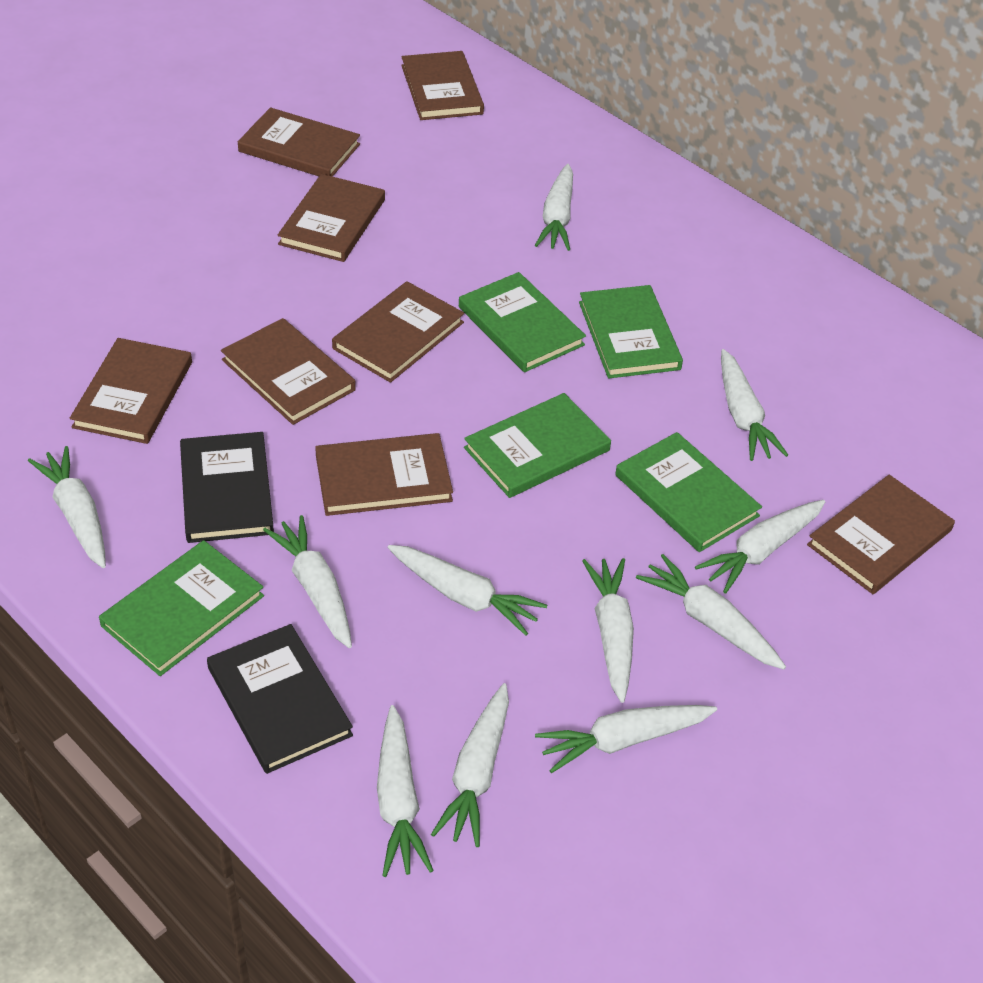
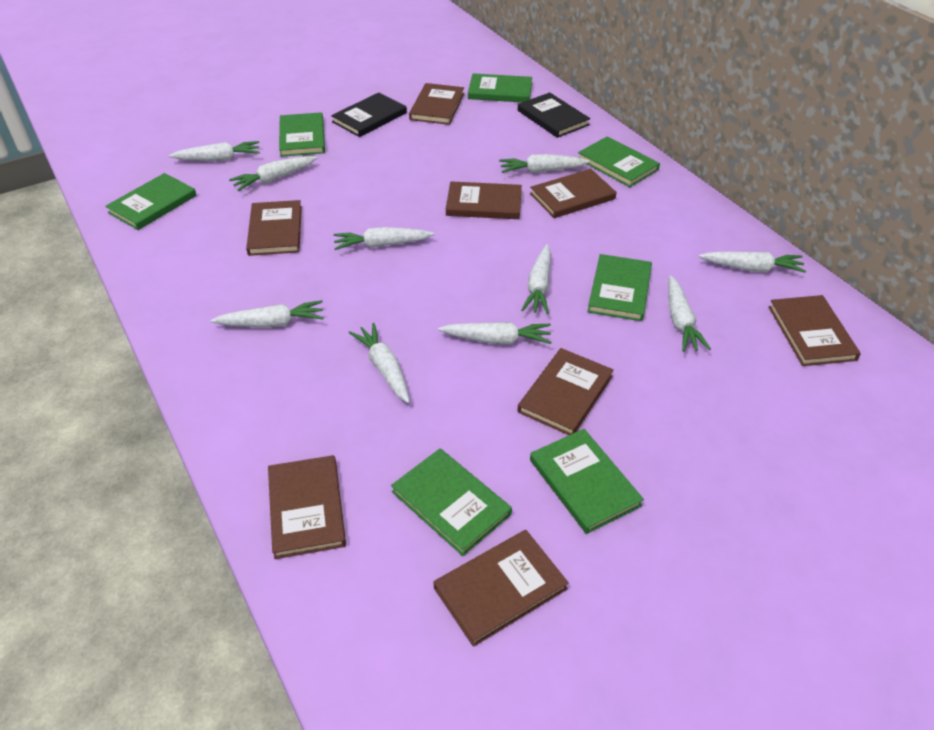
green book: 5 -> 7
white carrot: 11 -> 10

